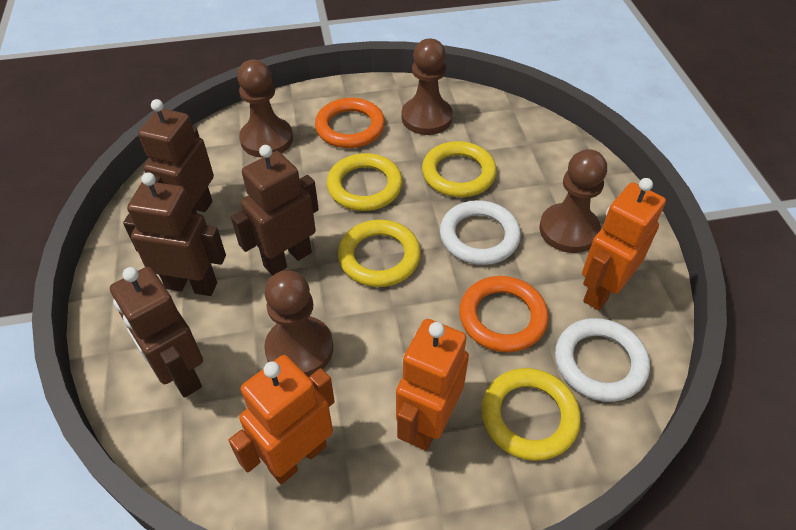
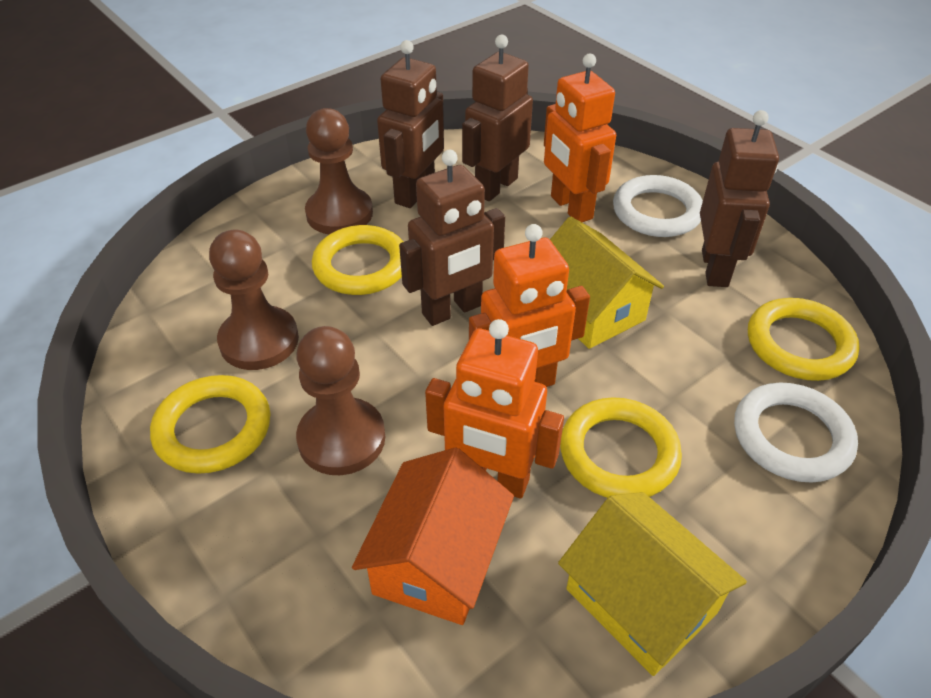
brown pawn: 4 -> 3
orange house: 0 -> 1
orange ring: 2 -> 0
yellow house: 0 -> 2

